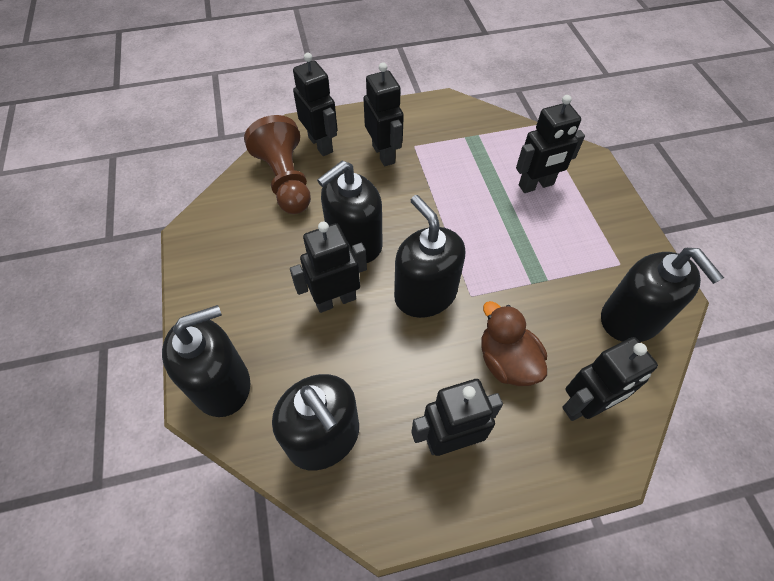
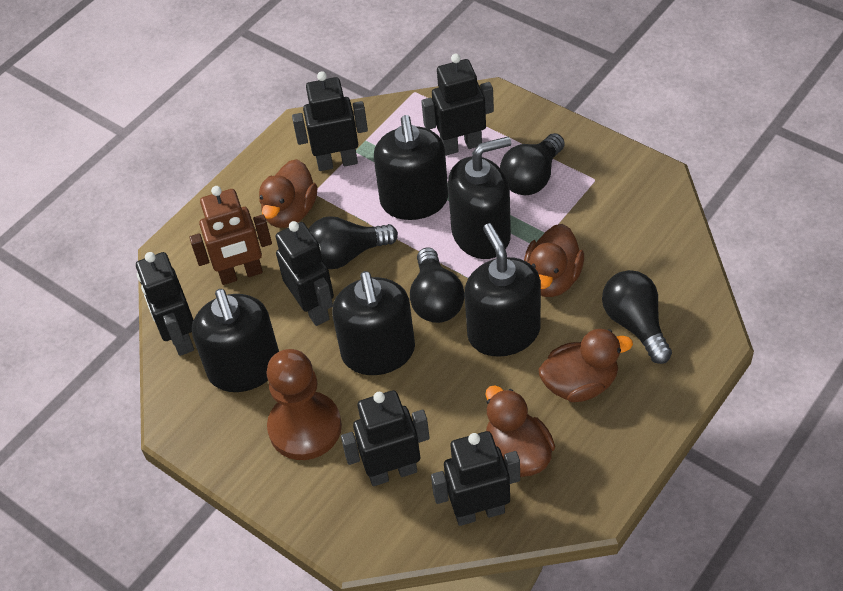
black light bulb: 0 -> 4
brown duck: 1 -> 4
brown robot: 0 -> 1

